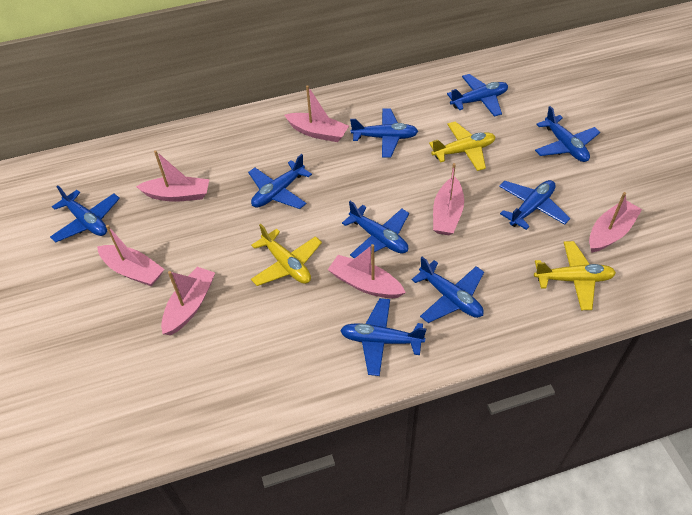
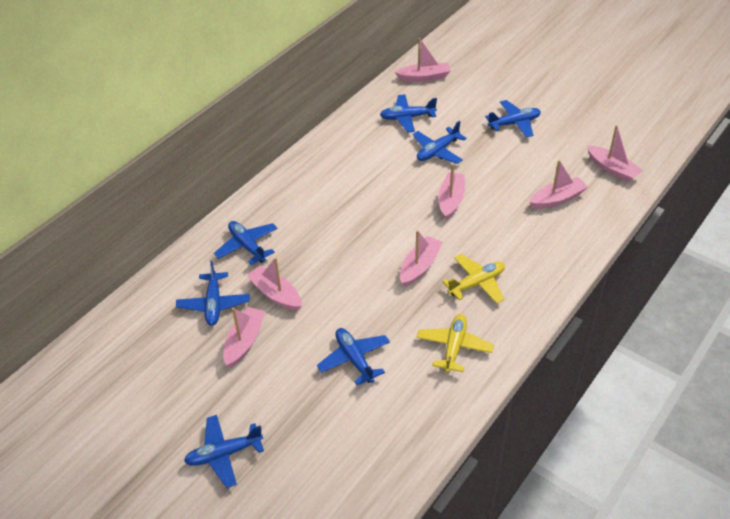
blue plane: 9 -> 7
yellow plane: 3 -> 2

